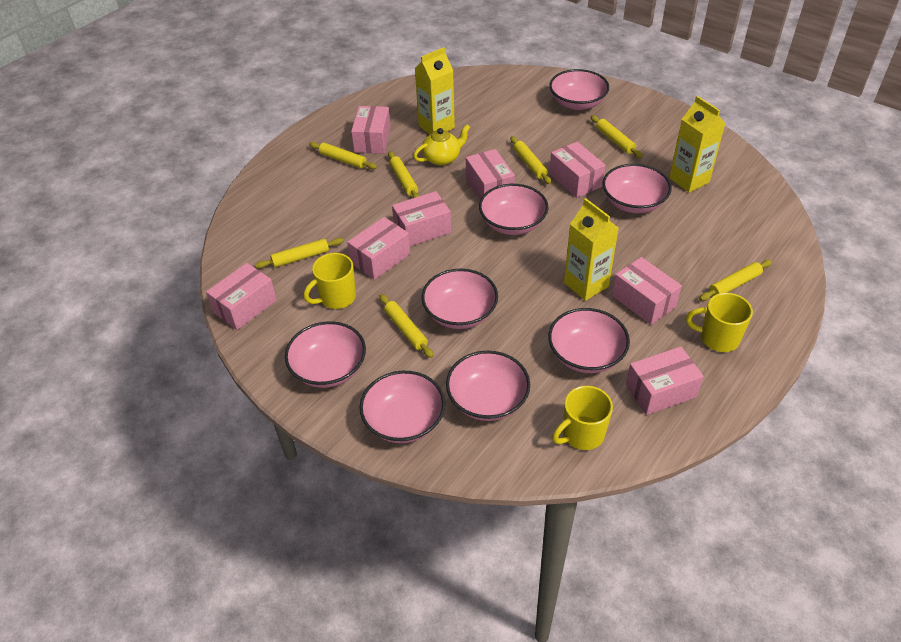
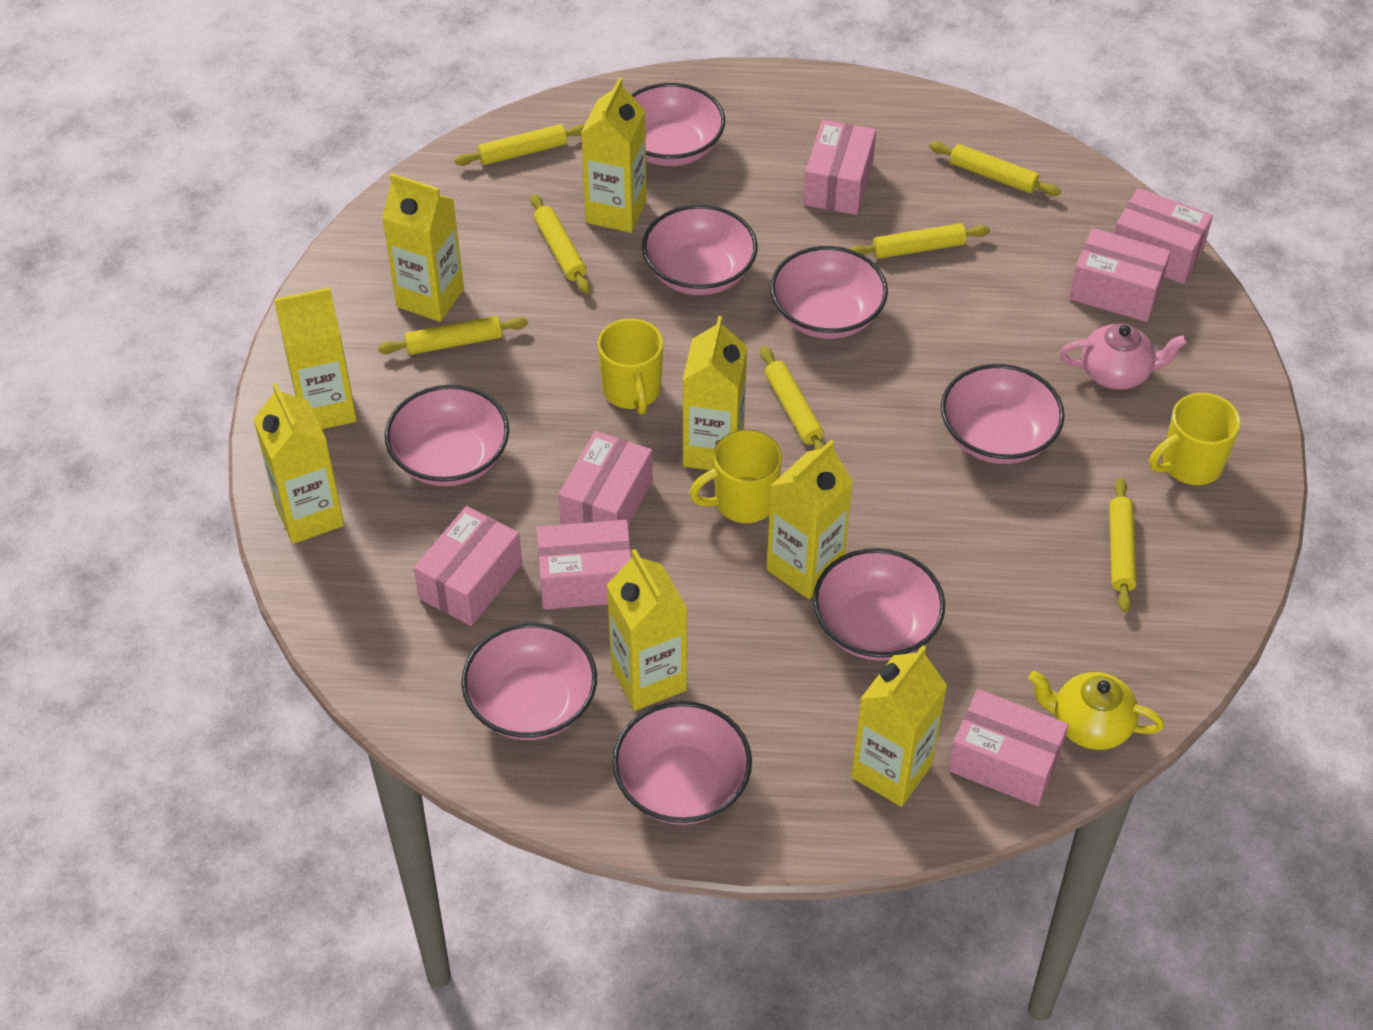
pink box: 8 -> 7
pink teapot: 0 -> 1
yellow carton: 3 -> 8

